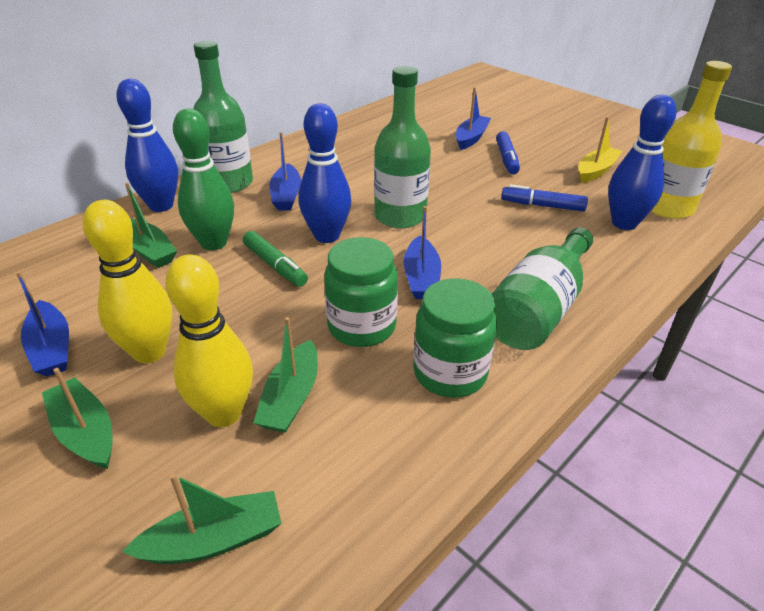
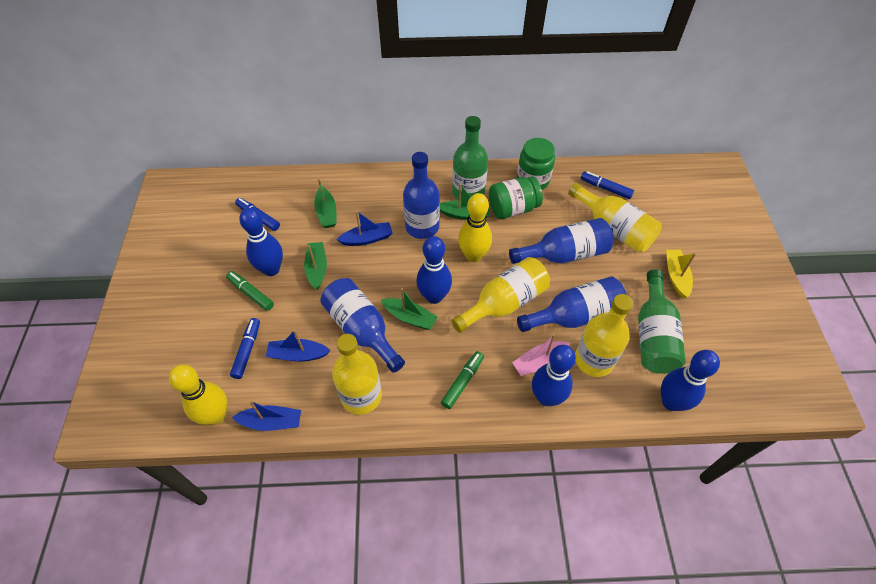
blue boat: 4 -> 3
blue bottle: 0 -> 4
blue bowling pin: 3 -> 4
blue marker: 2 -> 3
green bottle: 3 -> 2
green bowling pin: 1 -> 0
green marker: 1 -> 2
pink boat: 0 -> 1
yellow bottle: 1 -> 4

